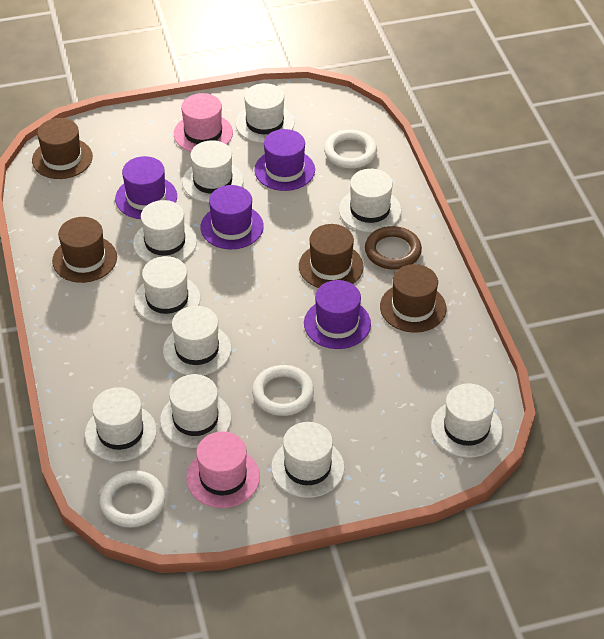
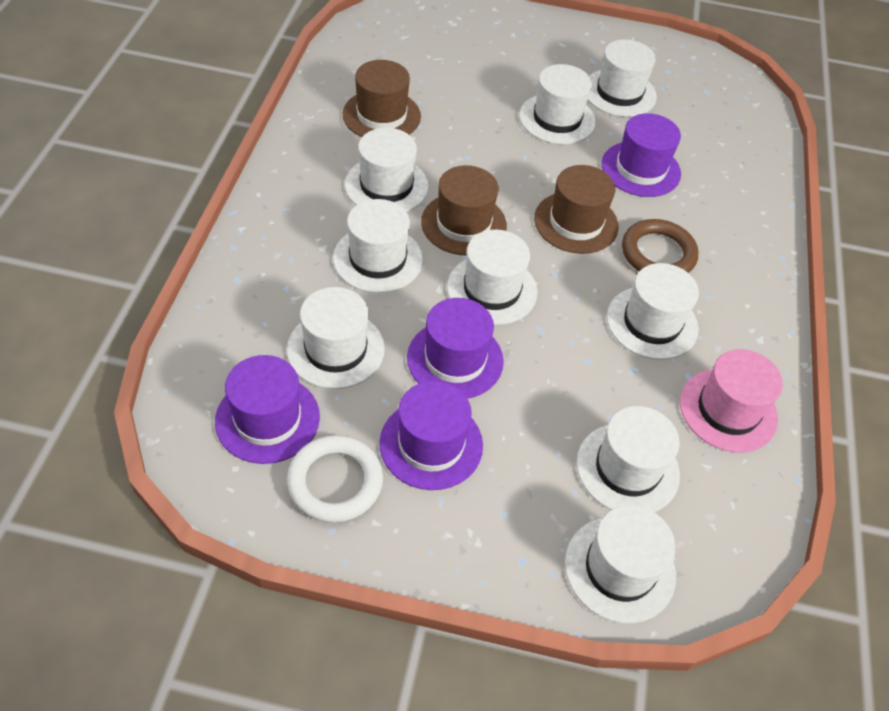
brown hat: 4 -> 3
pink hat: 2 -> 1
white hat: 10 -> 9
white ring: 3 -> 1

